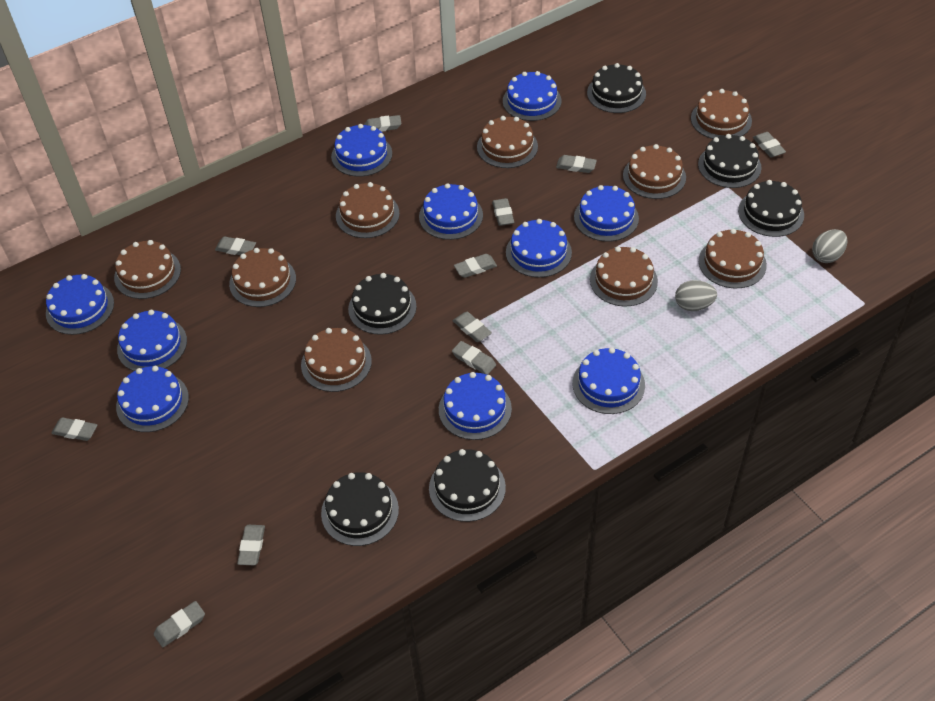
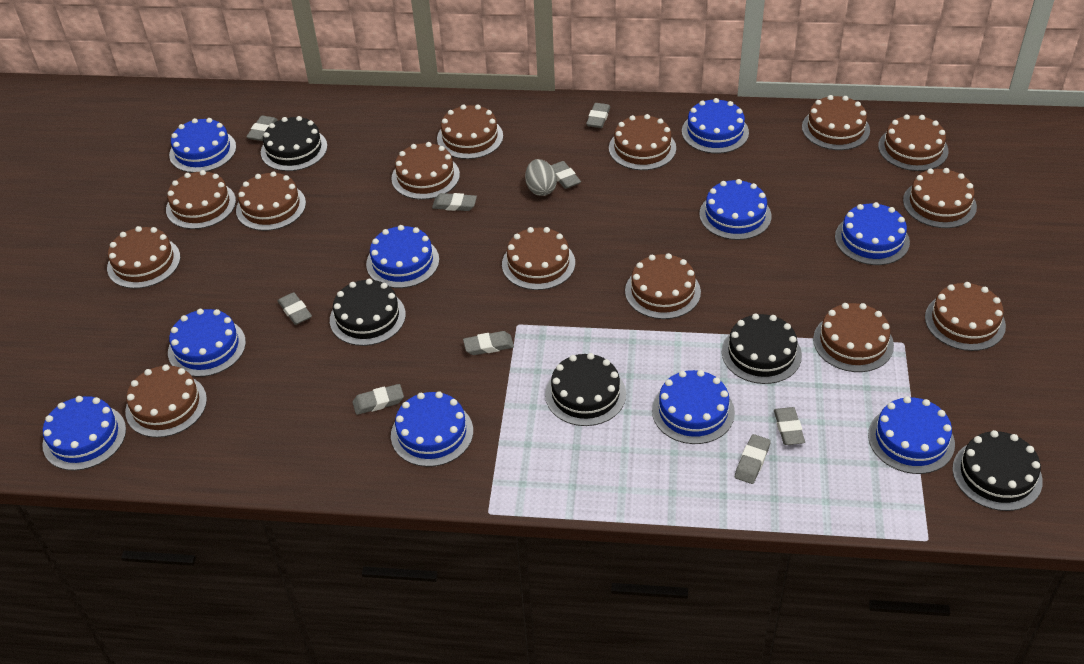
black cake: 6 -> 5
brown cake: 9 -> 14
grey egg: 2 -> 1
grey eraser: 11 -> 9

